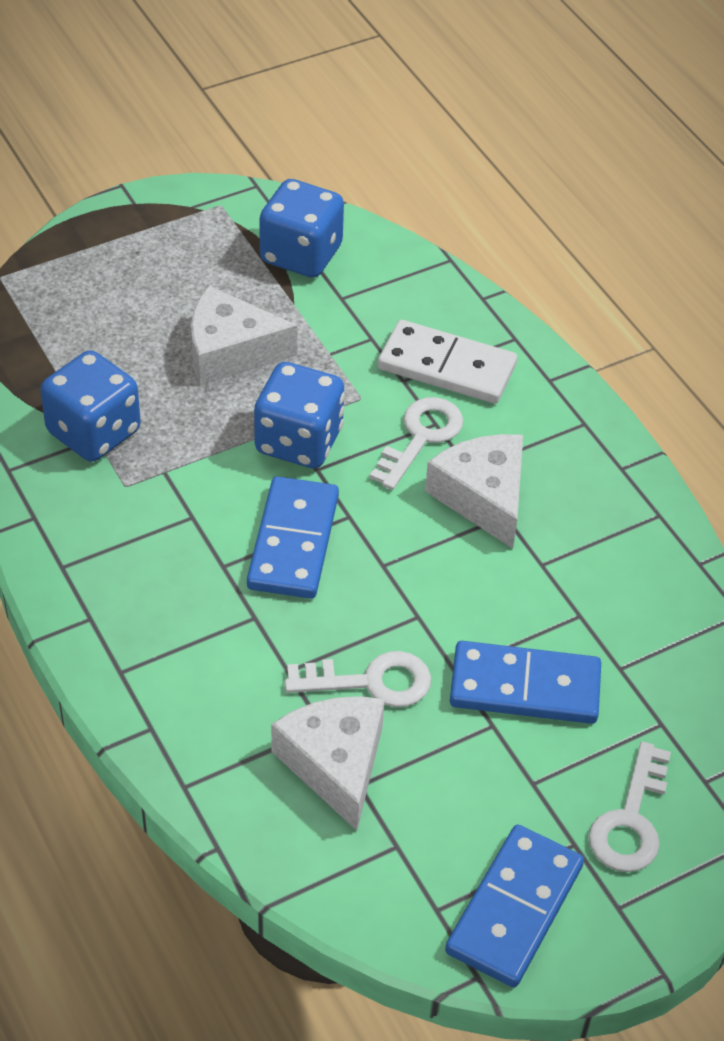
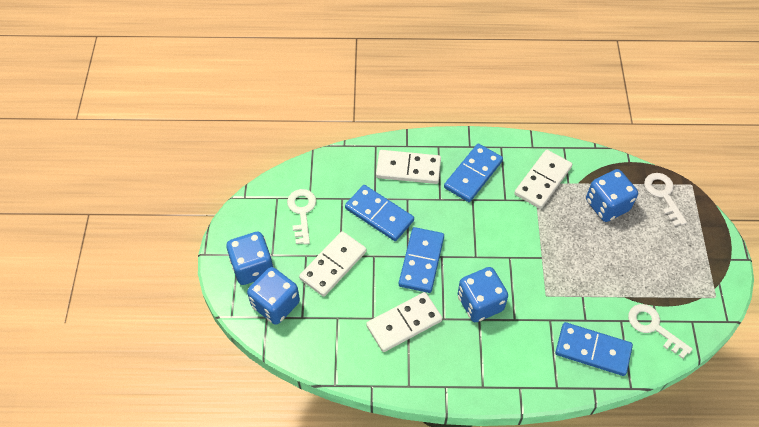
blue dice: 3 -> 4
blue domino: 3 -> 4
white cheese: 3 -> 0
white domino: 1 -> 4

